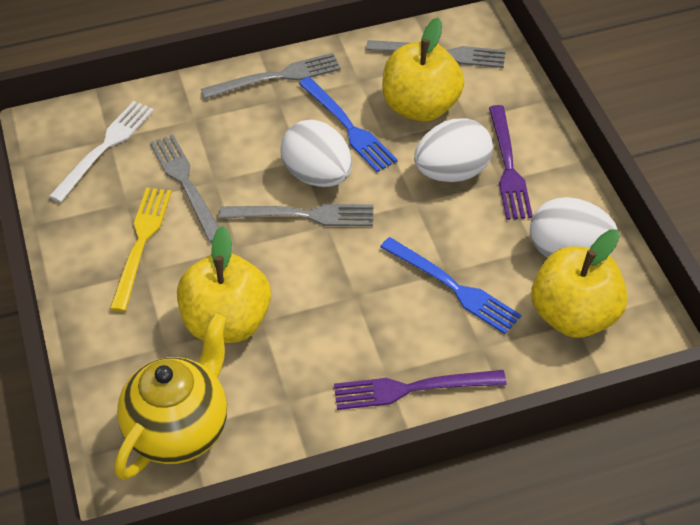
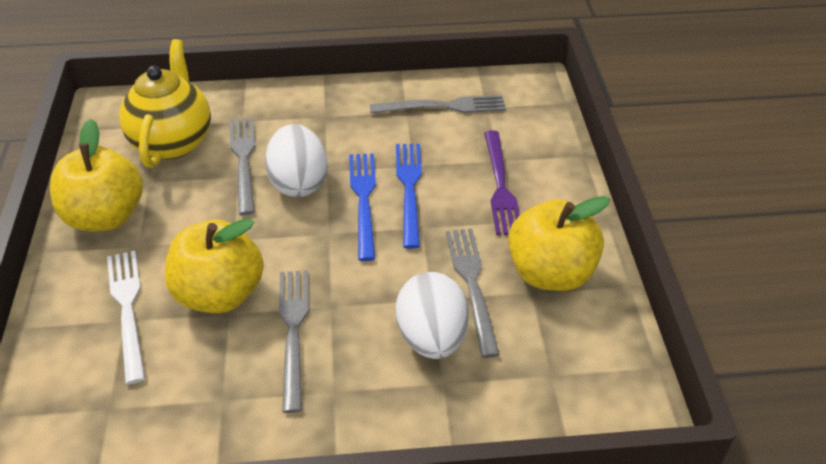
purple fork: 2 -> 1
white egg: 3 -> 2
yellow fork: 1 -> 0

